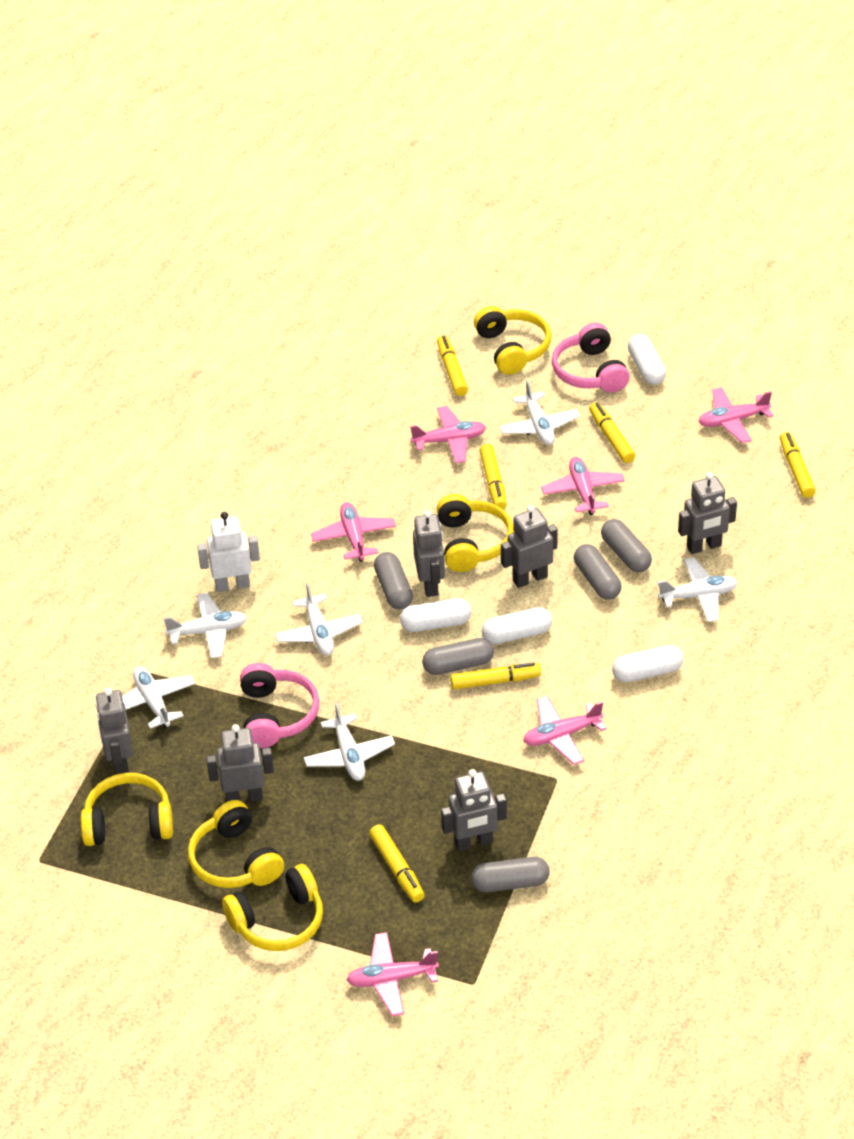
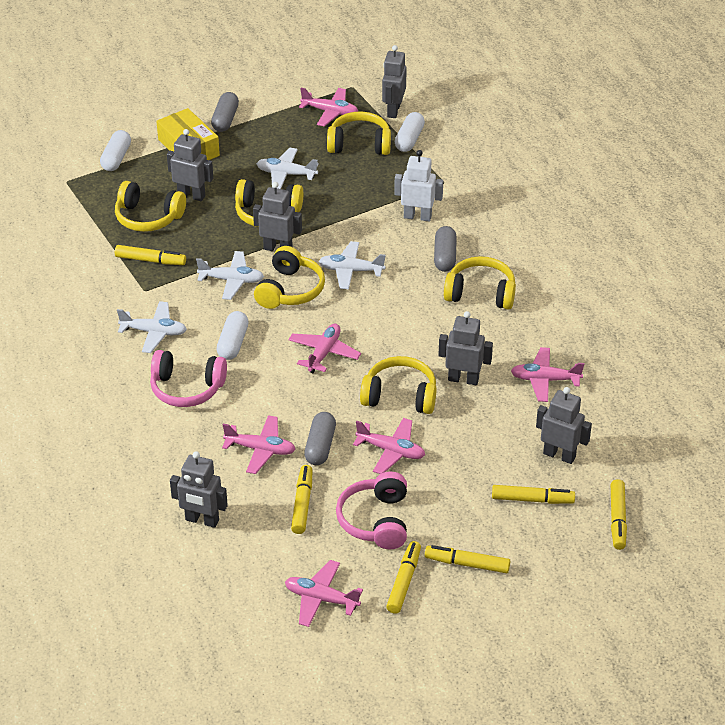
grey capsule: 5 -> 3
white capsule: 4 -> 3
white plane: 6 -> 4
yellow box: 0 -> 1
yellow headphones: 5 -> 6

